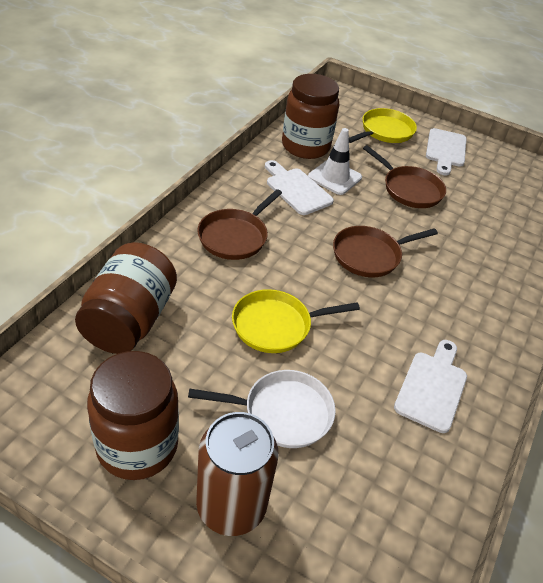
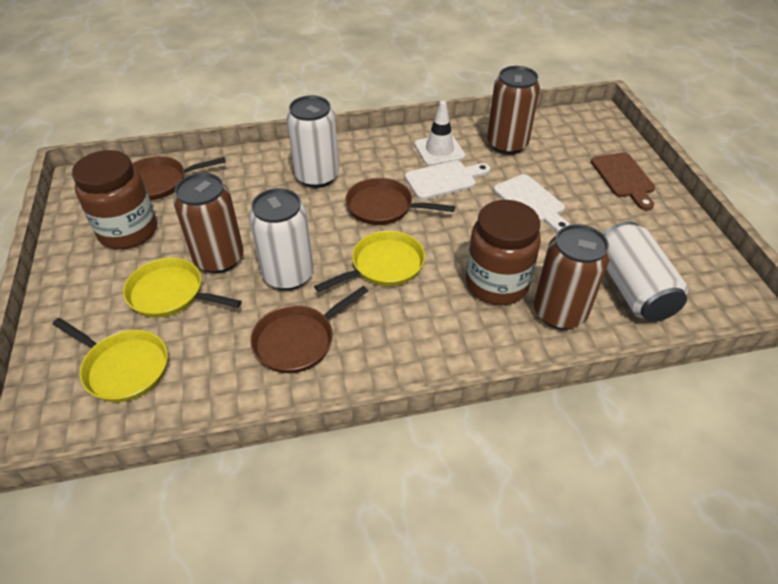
brown can: 1 -> 3
brown cutting board: 0 -> 1
brown jar: 3 -> 2
white can: 0 -> 3
white cutting board: 3 -> 2
white pan: 1 -> 0
yellow pan: 2 -> 3

